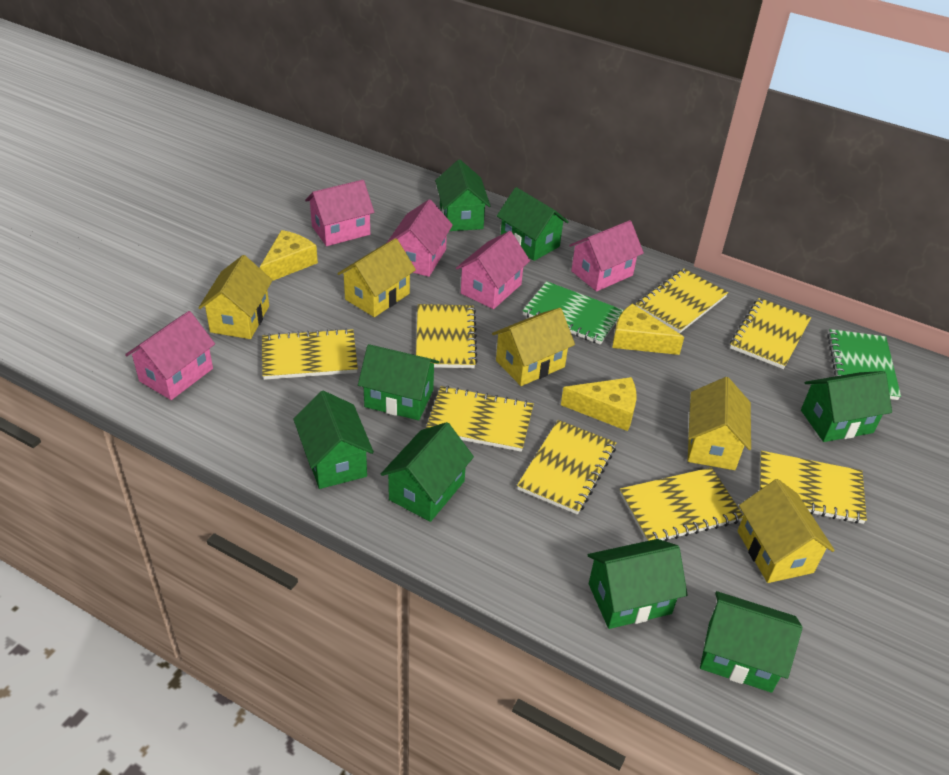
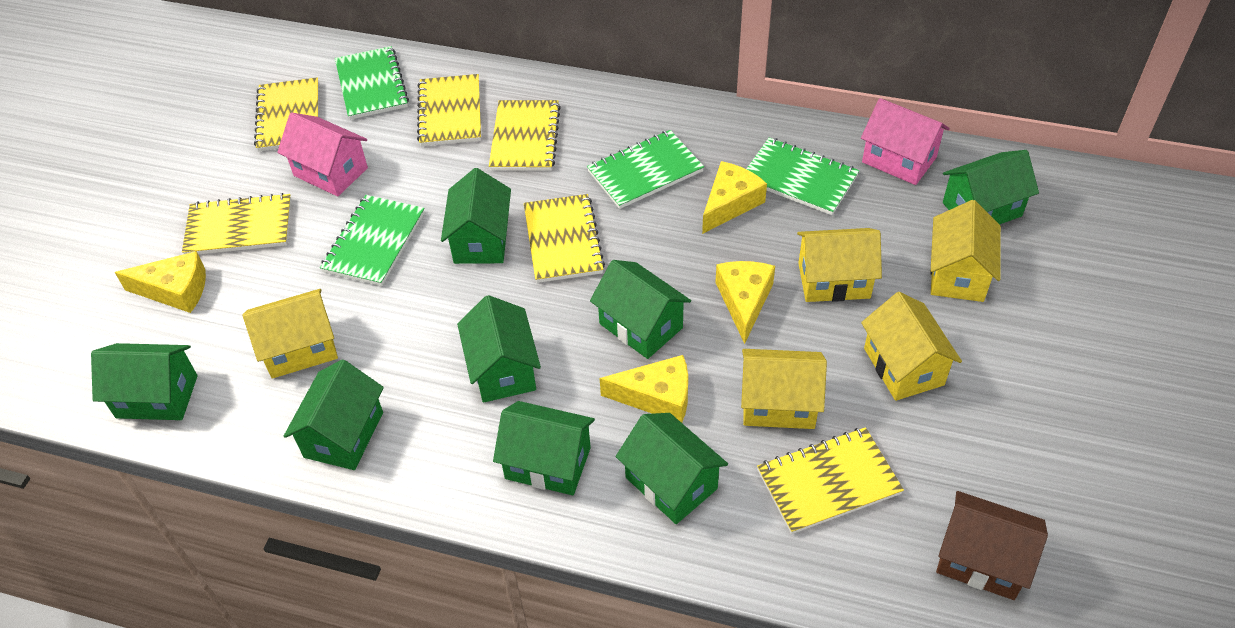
brown house: 0 -> 1
green notebook: 2 -> 4
pink house: 5 -> 2
yellow cheese: 3 -> 4
yellow notebook: 8 -> 6

